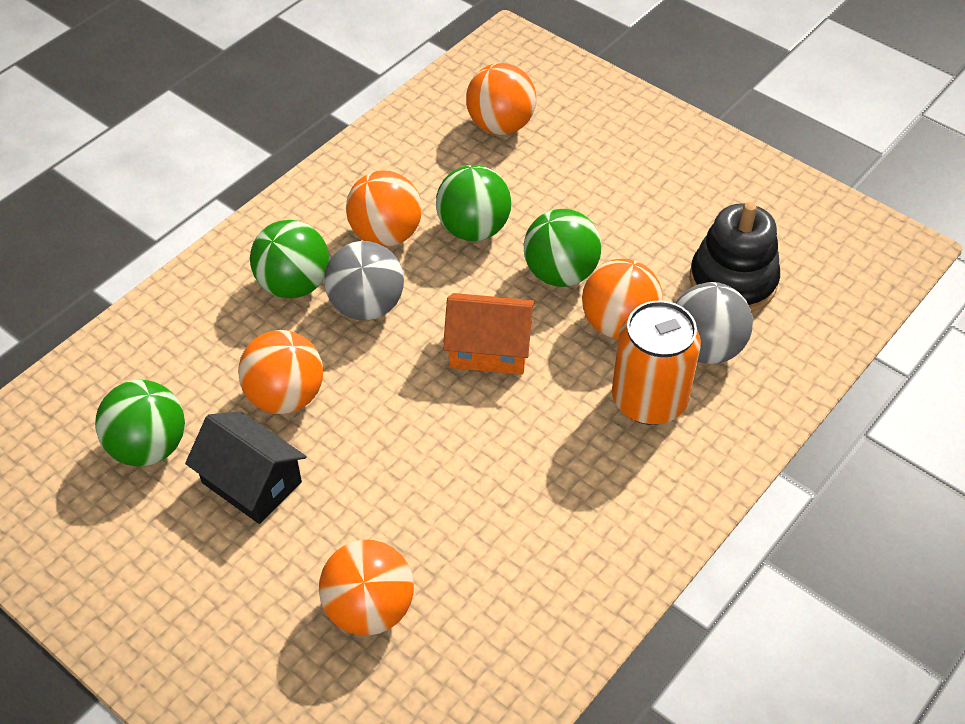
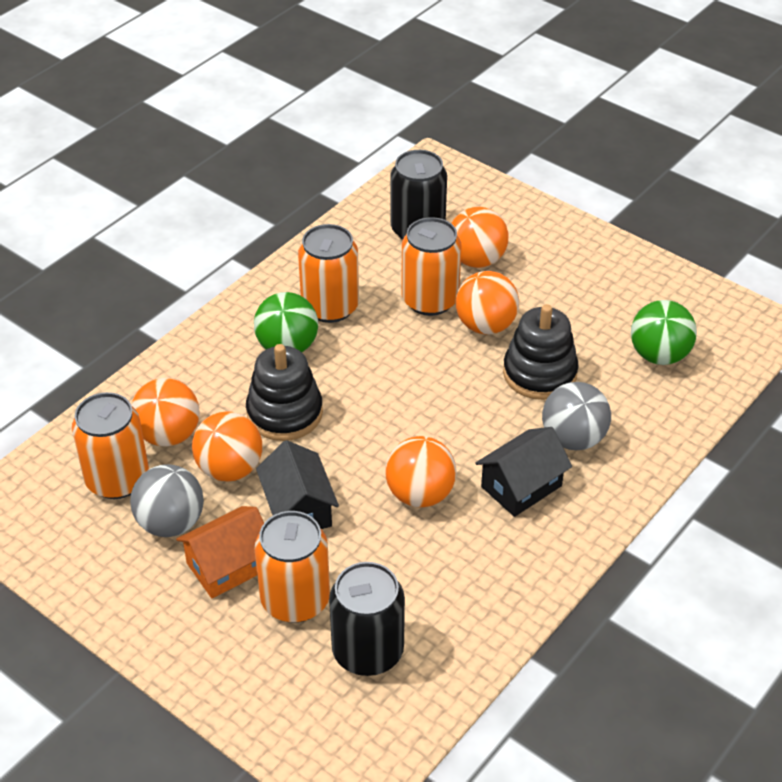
black can: 0 -> 2
black house: 1 -> 2
black stacking toy: 1 -> 2
green ball: 4 -> 2
orange can: 1 -> 4

